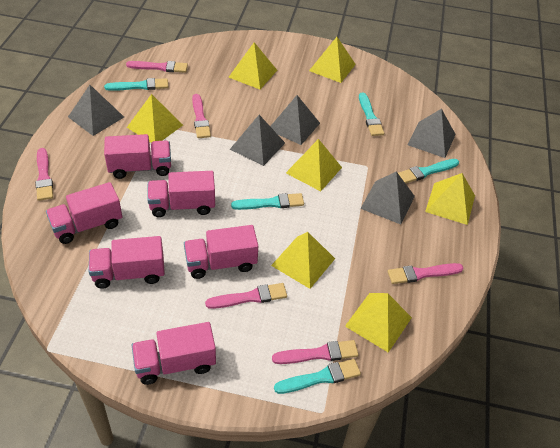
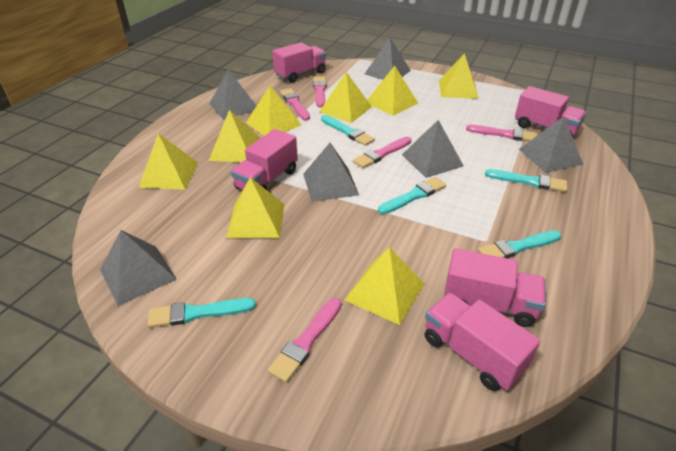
grey pyramid: 5 -> 6
pink brush: 6 -> 5
pink truck: 6 -> 5
yellow pyramid: 7 -> 8

